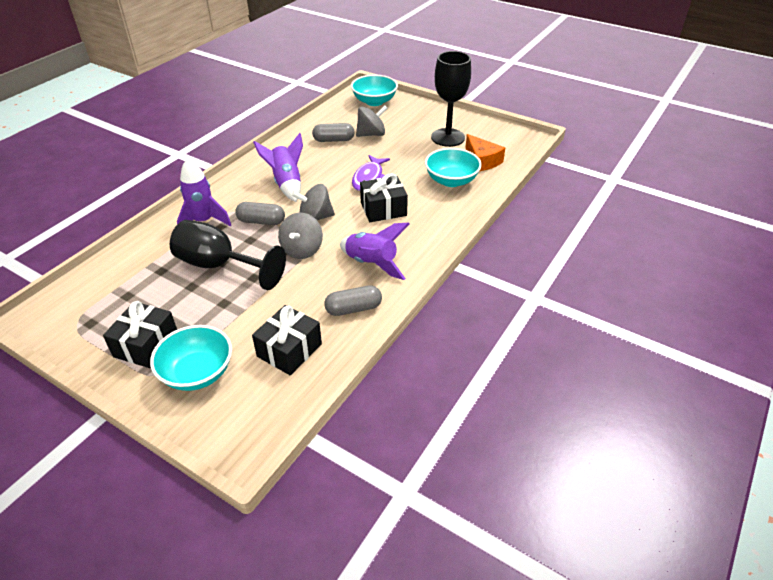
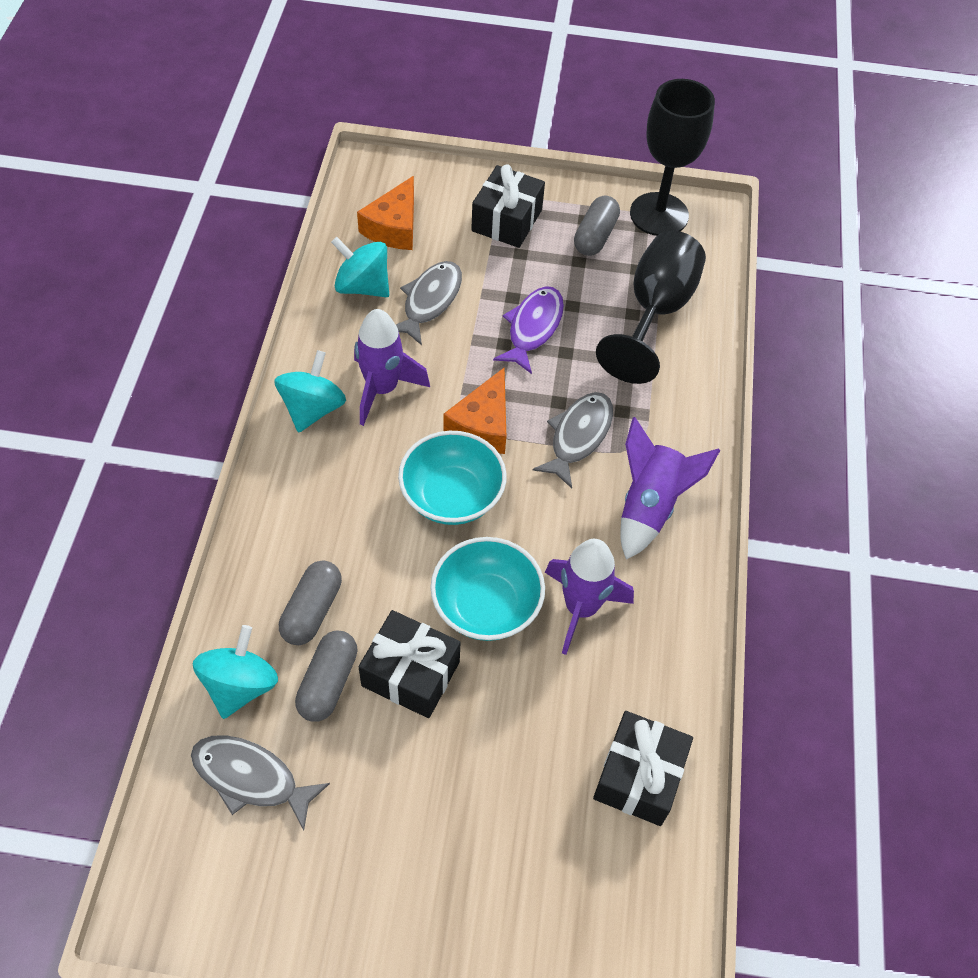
grey fish: 0 -> 3
grey spinning top: 3 -> 0
orange cheese: 1 -> 2
turquoise bowl: 3 -> 2
turquoise spinning top: 0 -> 3

